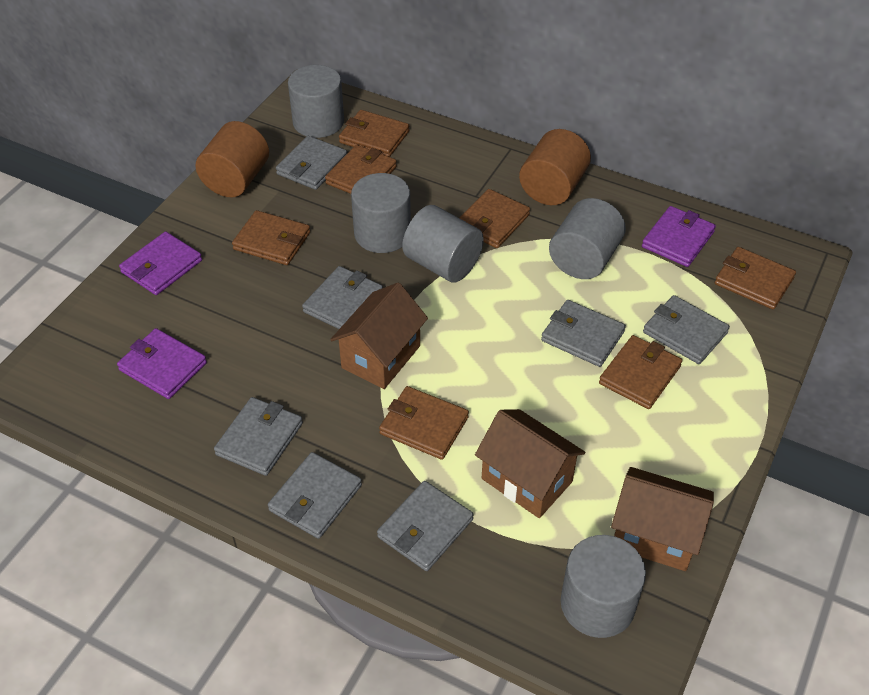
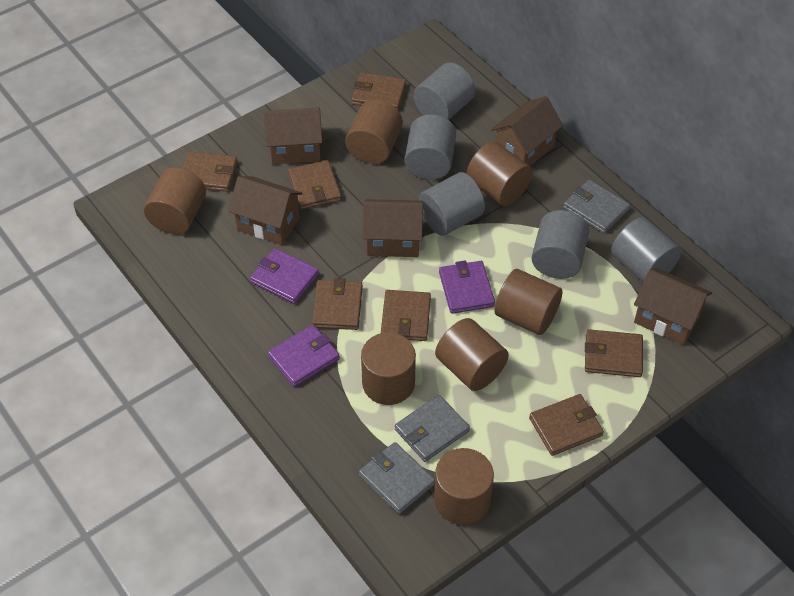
brown cylinder: 2 -> 7
brown house: 3 -> 5
grey wallet: 7 -> 3

